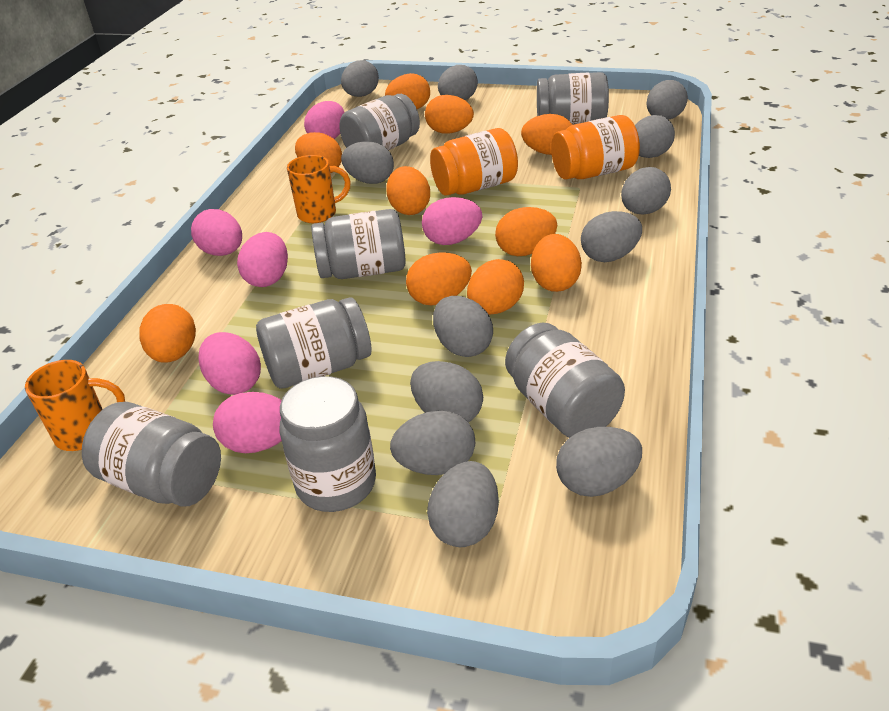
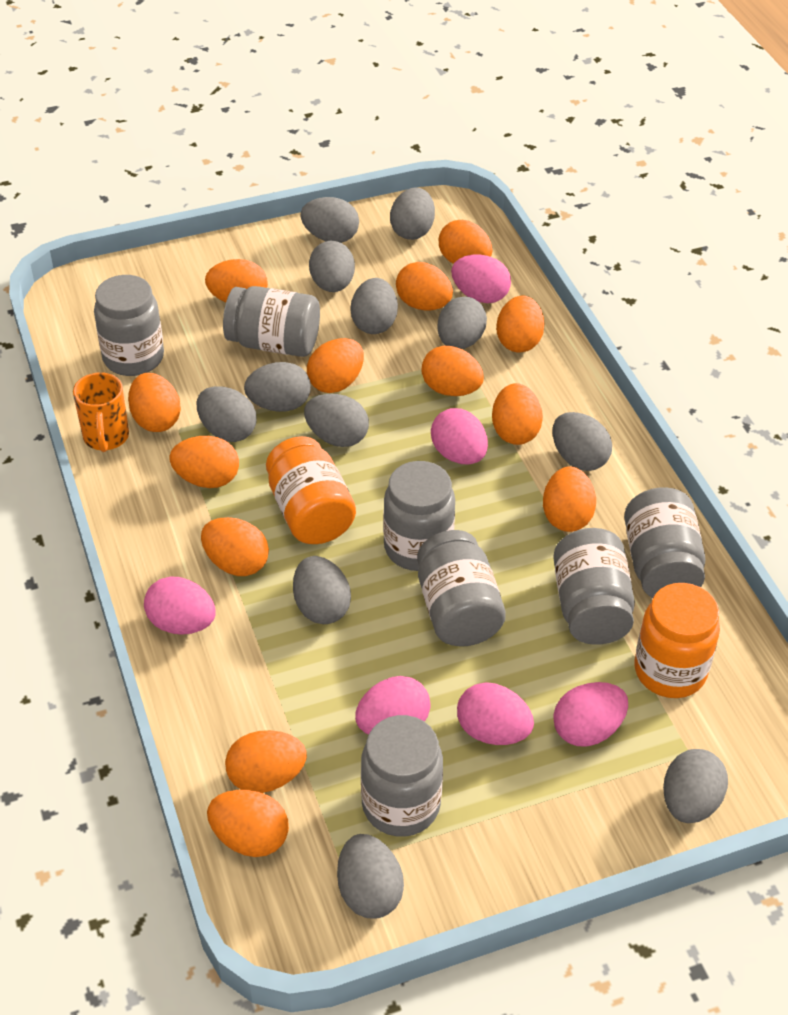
orange egg: 10 -> 13
orange mug: 2 -> 1

